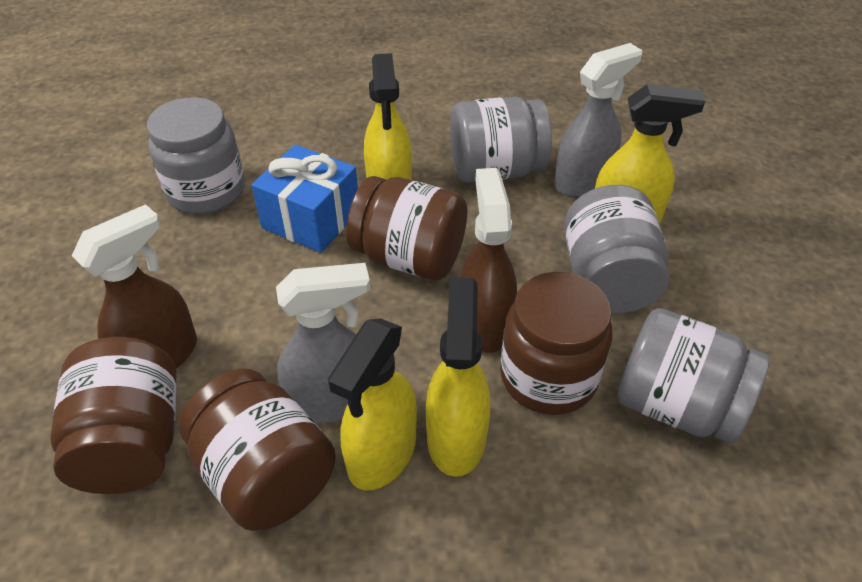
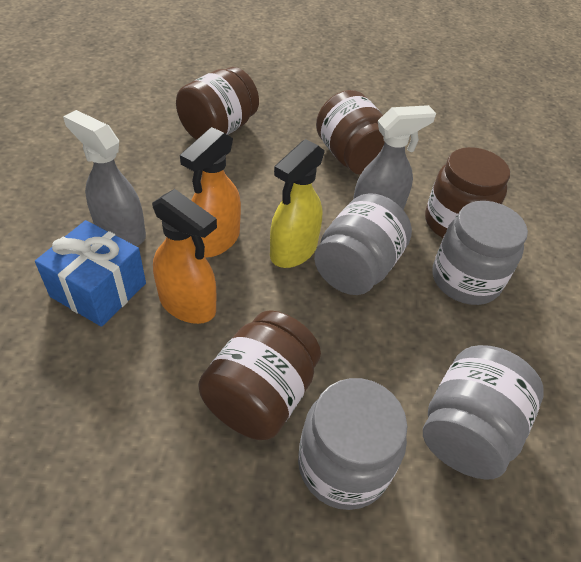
brown spray bottle: 2 -> 0
orange spray bottle: 0 -> 2
yellow spray bottle: 4 -> 1

